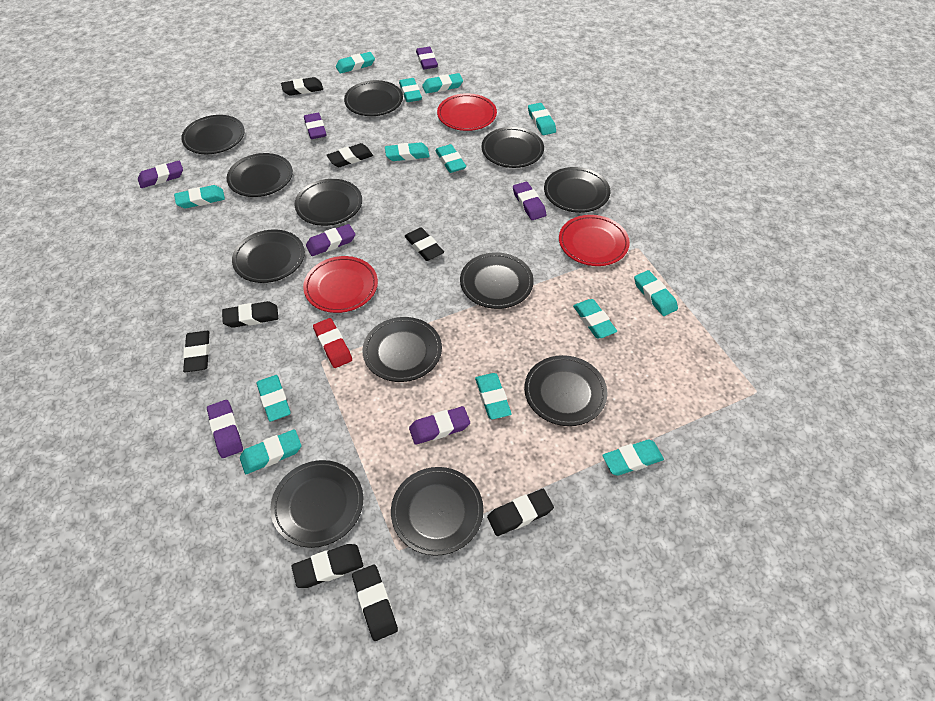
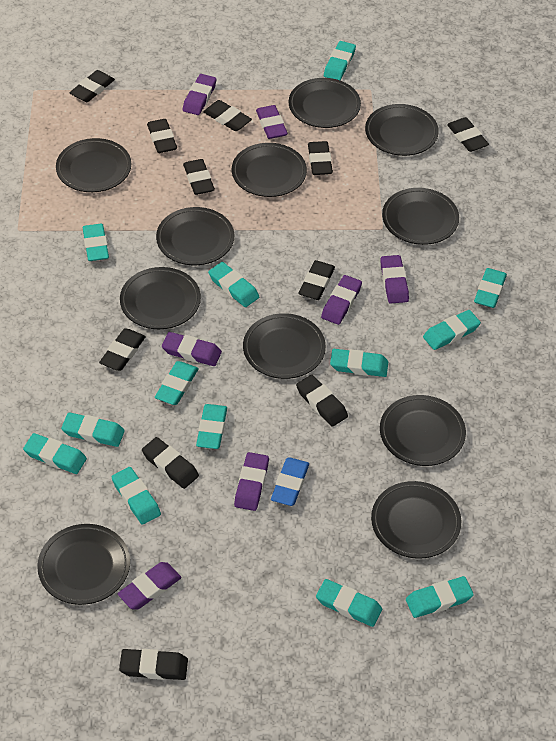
black eraser: 8 -> 11
black plate: 12 -> 11
blue eraser: 0 -> 1
red eraser: 1 -> 0
red plate: 3 -> 0

